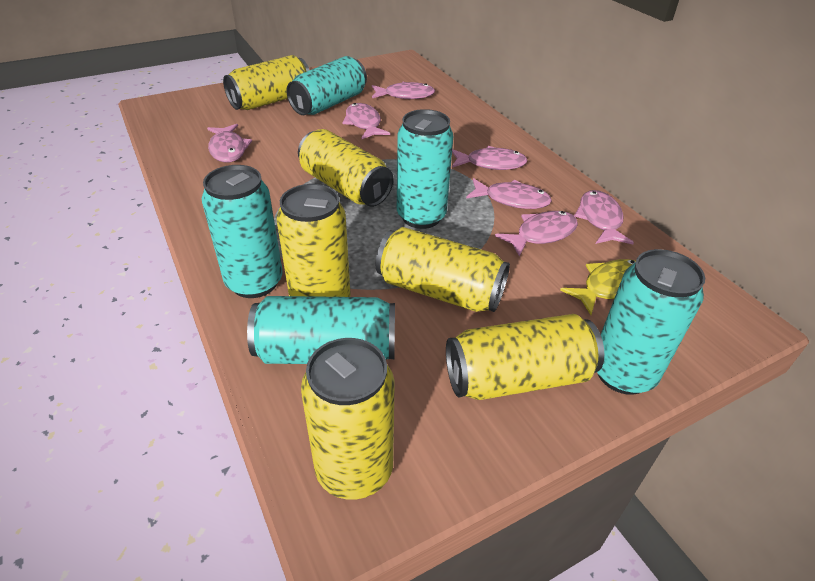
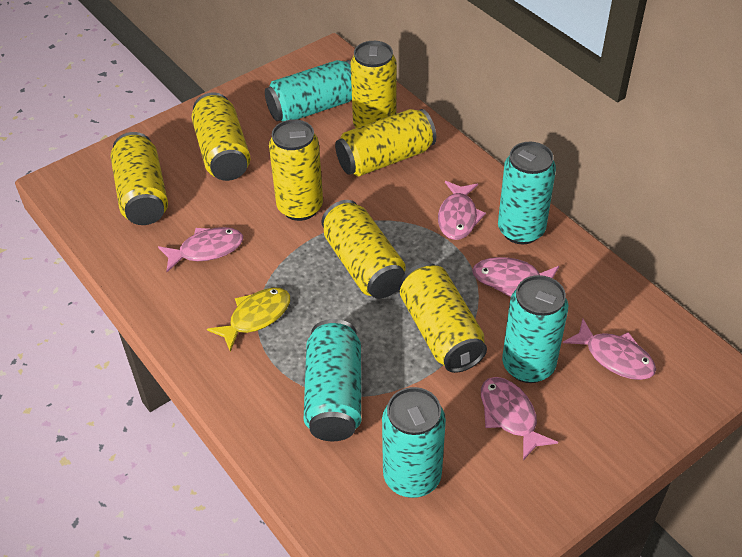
pink fish: 7 -> 5
yellow can: 6 -> 7

